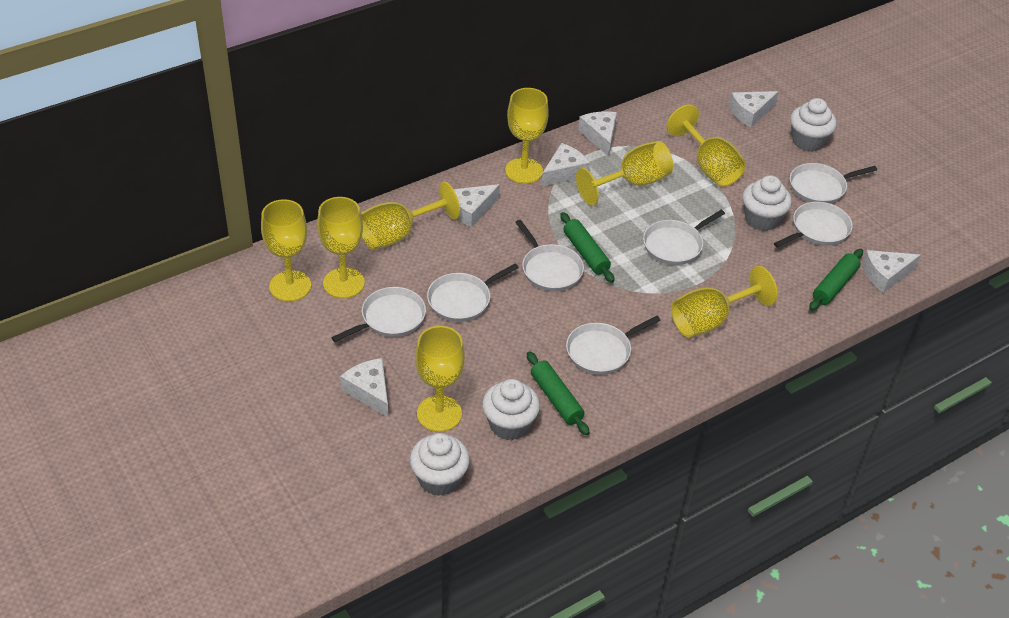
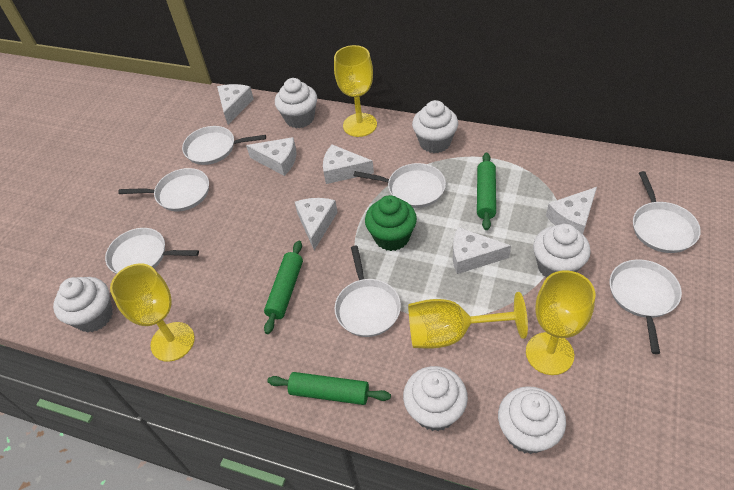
green cupcake: 0 -> 1
white cupcake: 4 -> 6
yellow goblet: 8 -> 4

